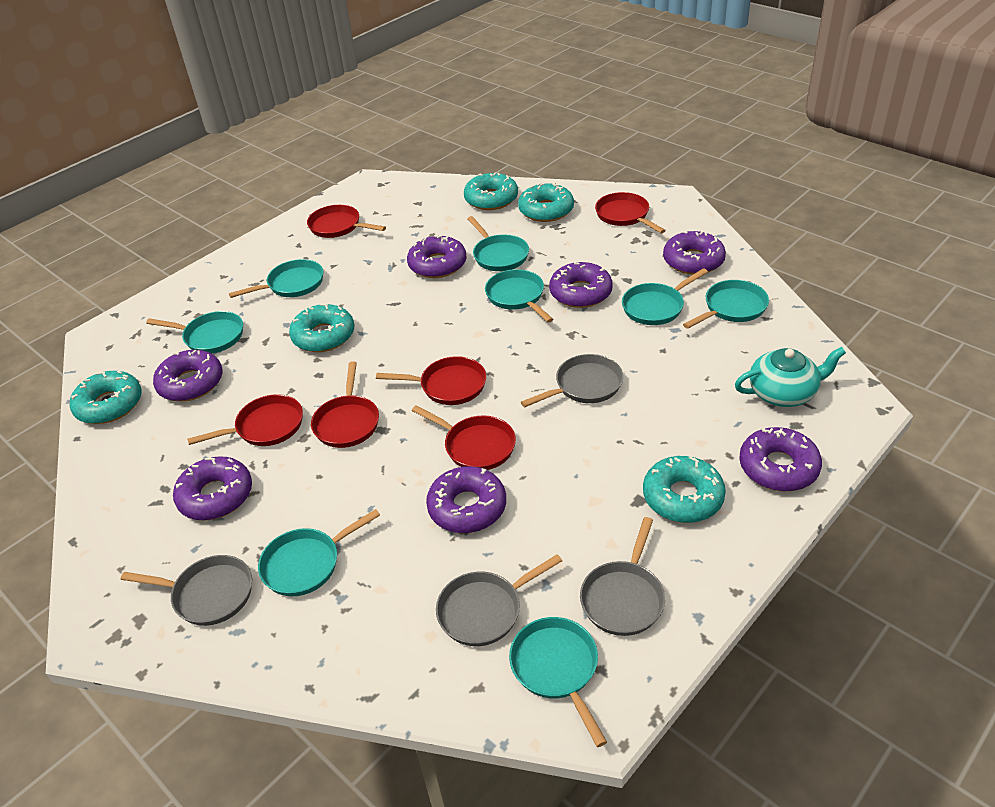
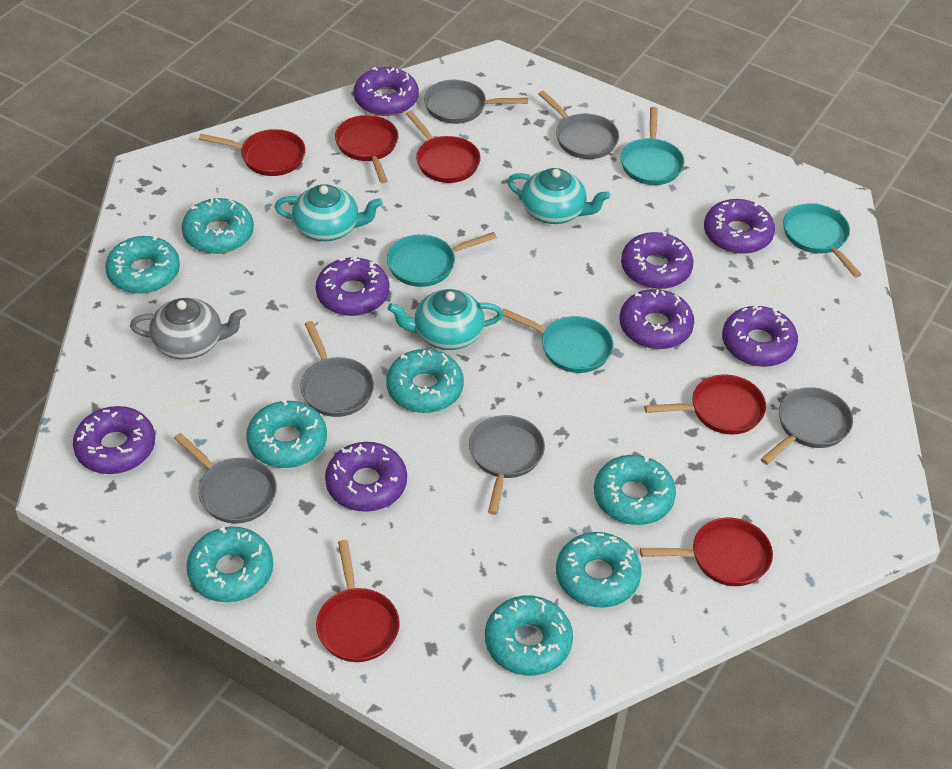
grey pan: 4 -> 6
grey teapot: 0 -> 1
purple donut: 7 -> 8
turquoise donut: 5 -> 8
turquoise pan: 8 -> 4
turquoise teapot: 1 -> 3

